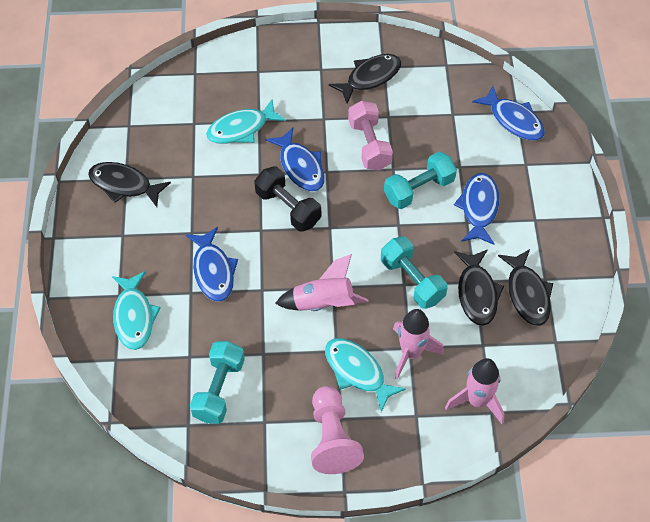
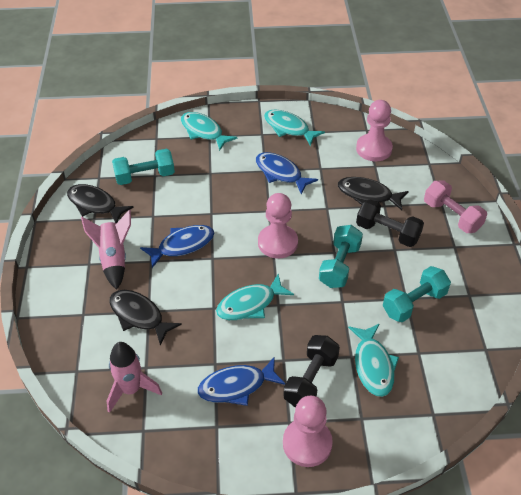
black dumbbell: 1 -> 2
black fish: 4 -> 3
blue fish: 4 -> 3
pink pawn: 1 -> 3
pink rocket: 3 -> 2
turquoise fish: 3 -> 4

